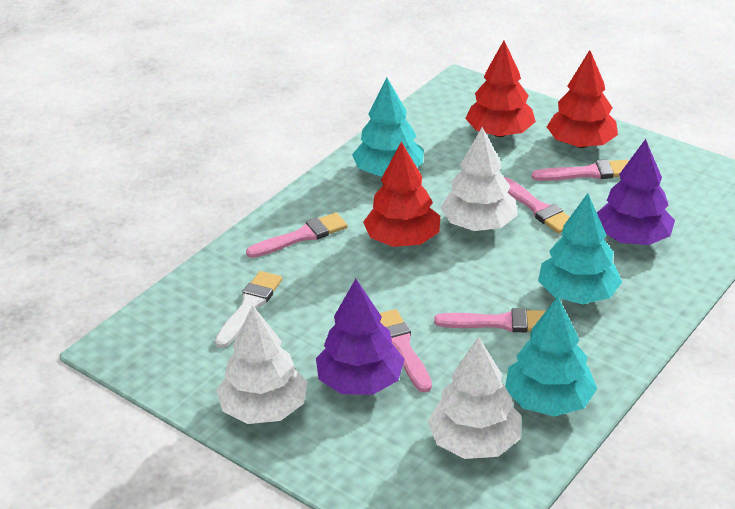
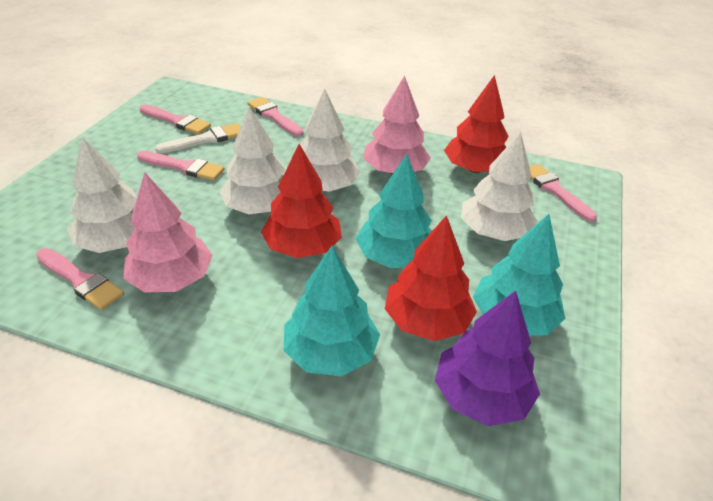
pink tree: 0 -> 2
purple tree: 2 -> 1
white tree: 3 -> 4

